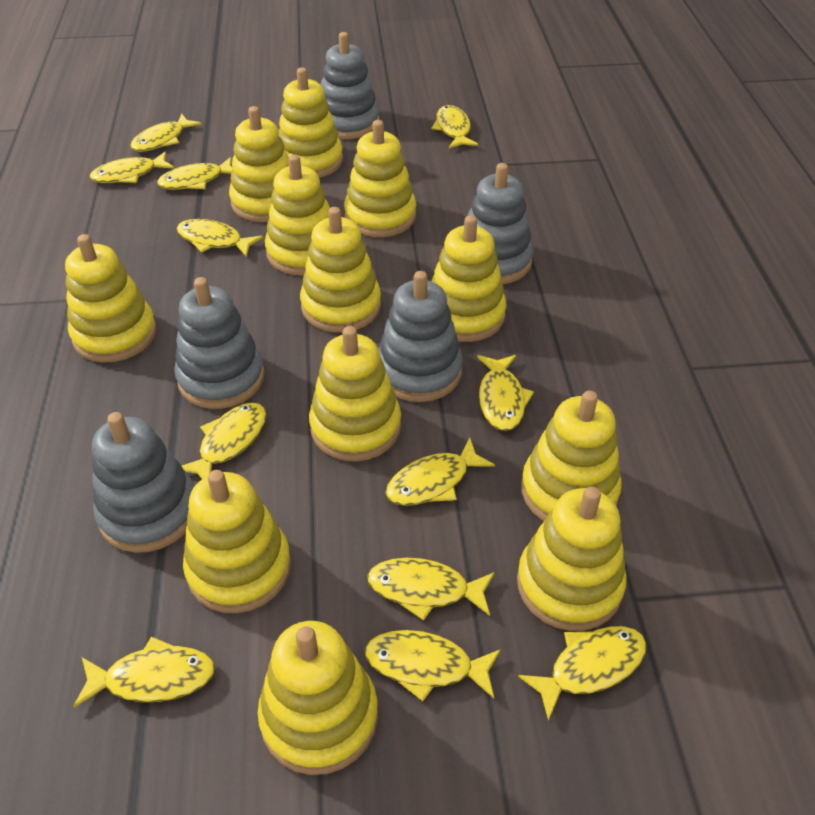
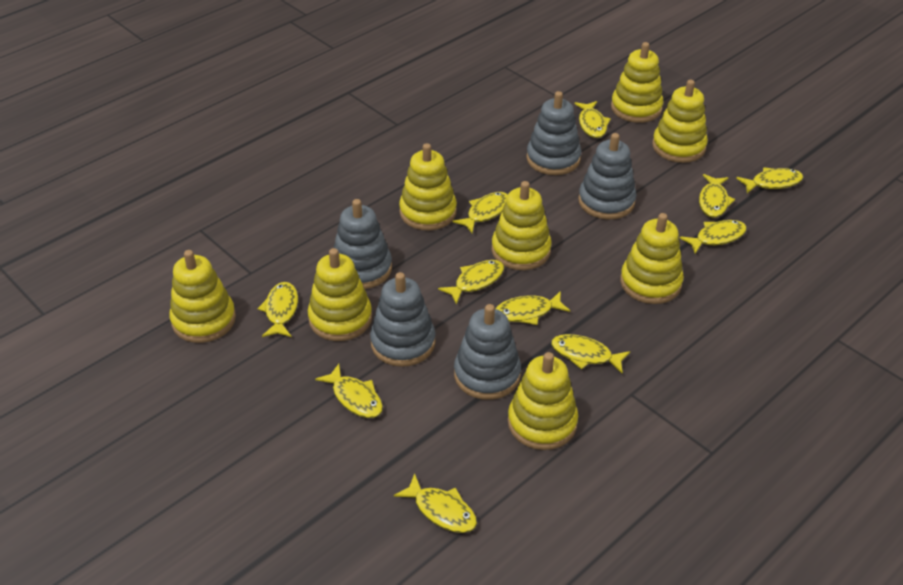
yellow fish: 12 -> 11
yellow stacking toy: 12 -> 8

